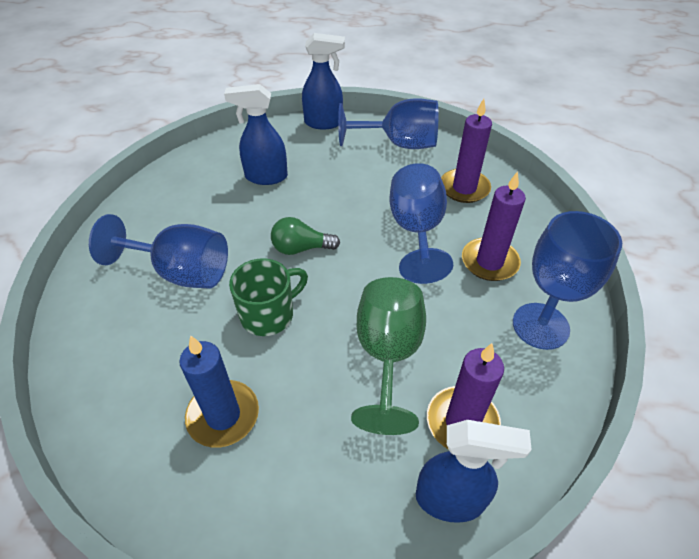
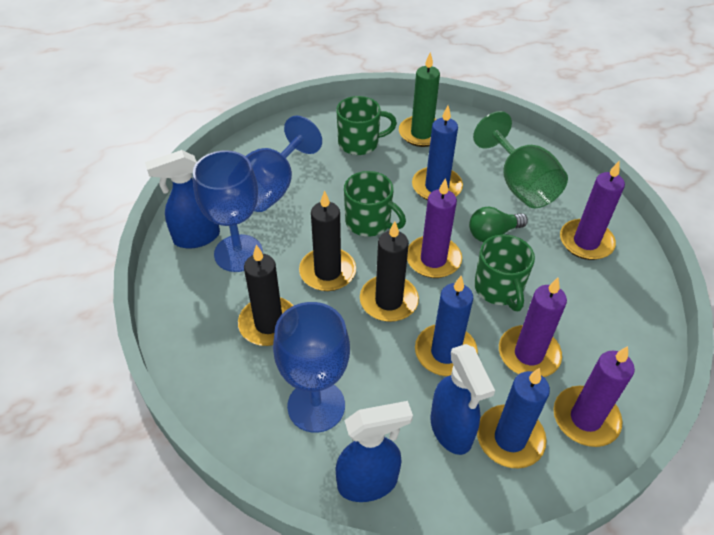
black candle: 0 -> 3
blue candle: 1 -> 3
blue goblet: 4 -> 3
green candle: 0 -> 1
green mug: 1 -> 3
purple candle: 3 -> 4

